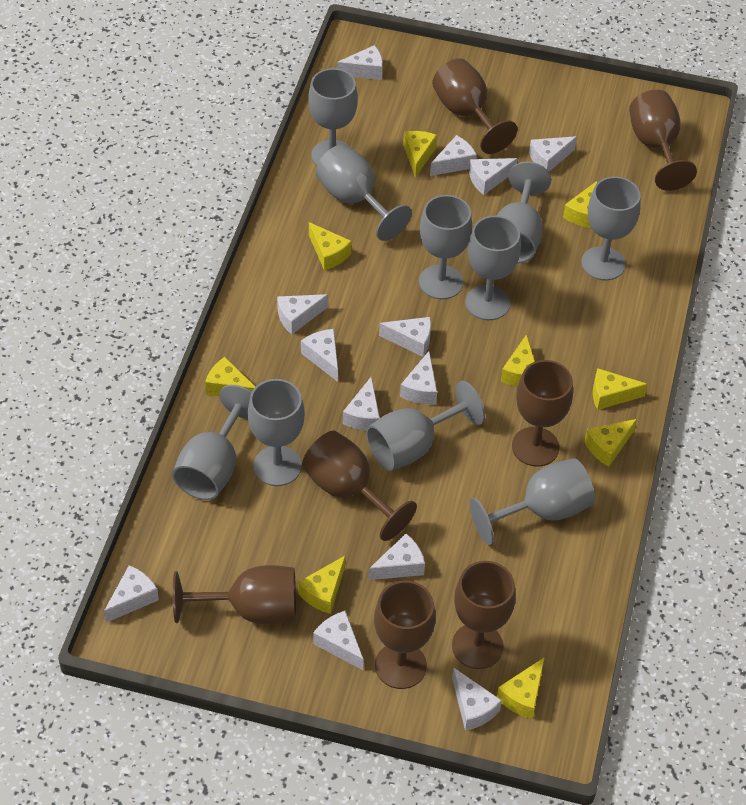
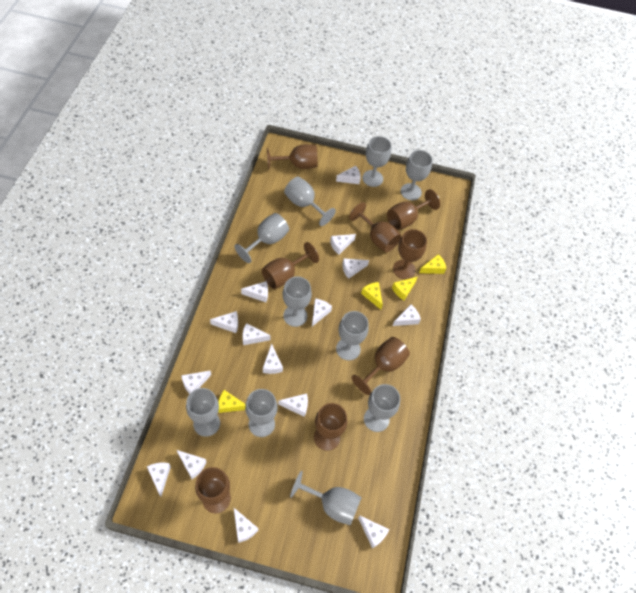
brown goblet: 7 -> 8
white cheese: 13 -> 15
yellow cheese: 9 -> 4

